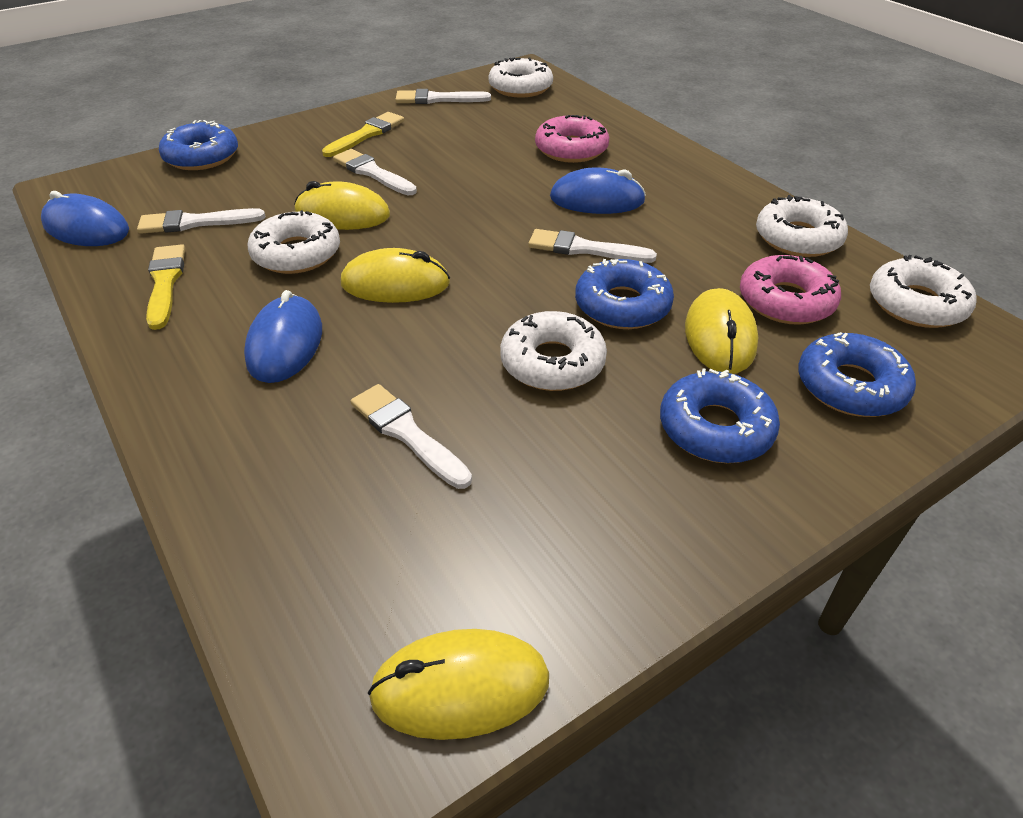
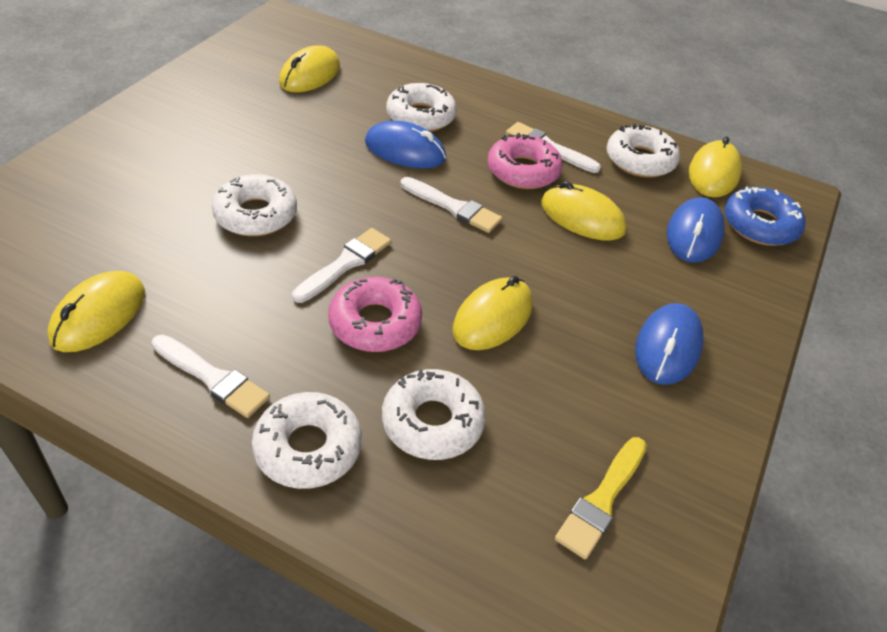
blue donut: 4 -> 1
white brush: 5 -> 4
yellow brush: 2 -> 1
yellow mouse: 4 -> 5

